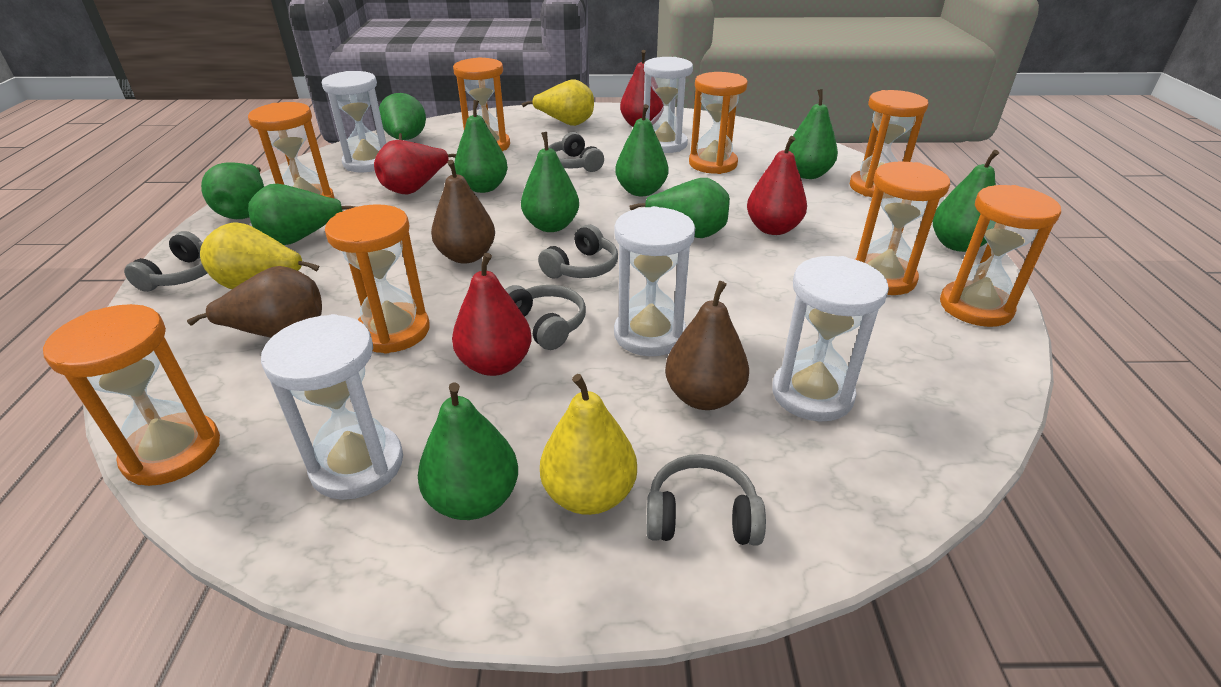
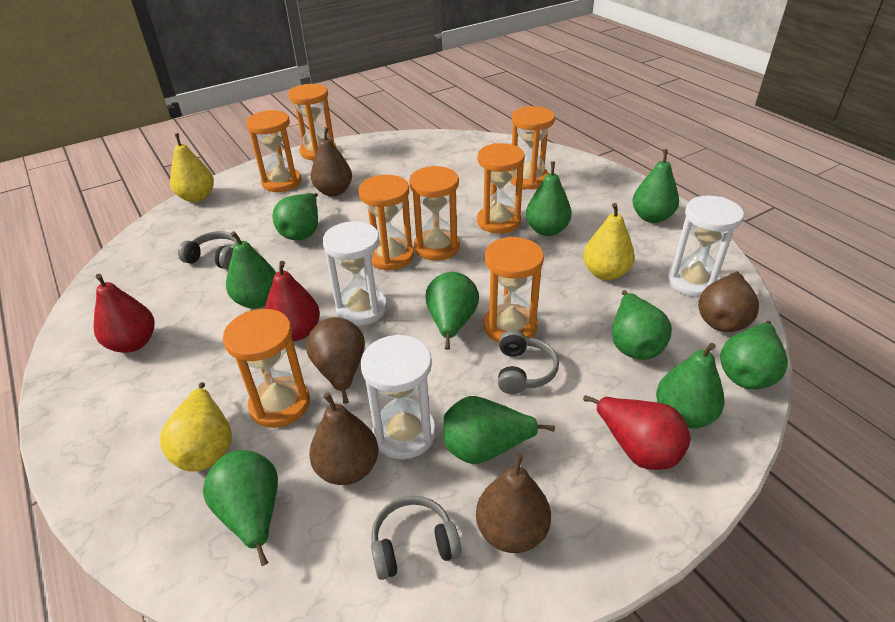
brown pear: 3 -> 5
grey headphones: 5 -> 3
red pear: 4 -> 3
white hourglass: 5 -> 3

